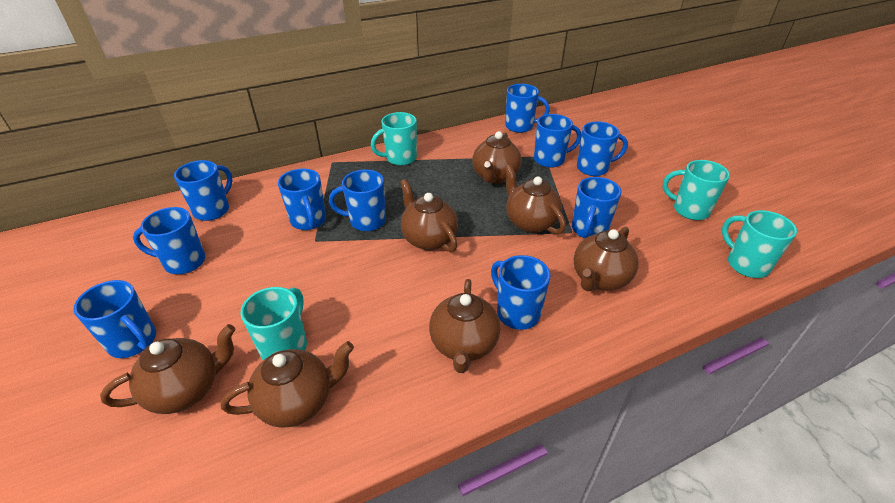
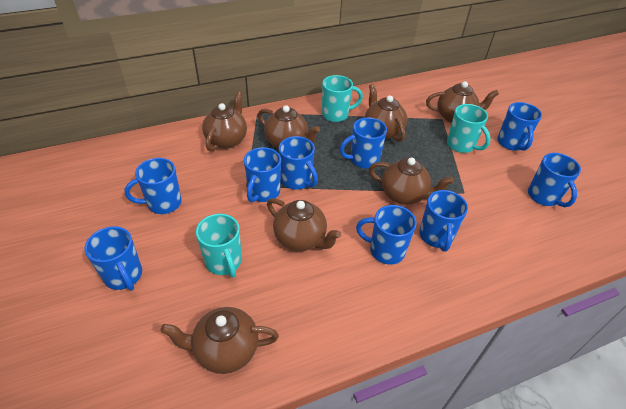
blue mug: 10 -> 9
turquoise mug: 4 -> 3

